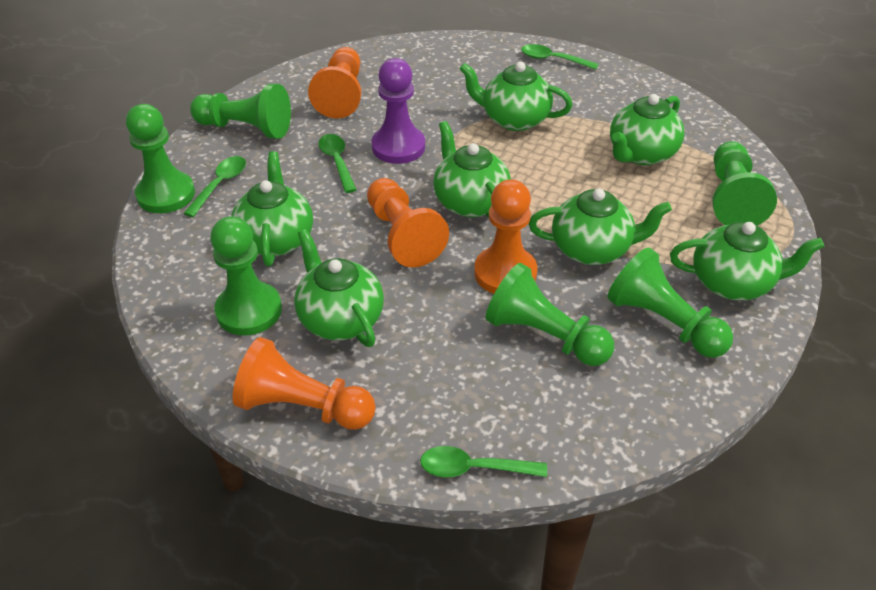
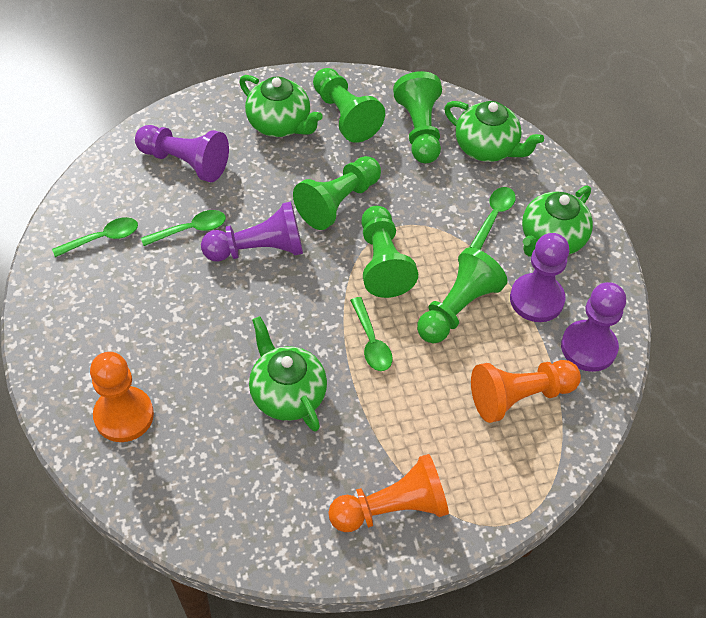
green pawn: 6 -> 5
green teapot: 7 -> 4
orange pawn: 4 -> 3
purple pawn: 1 -> 4

